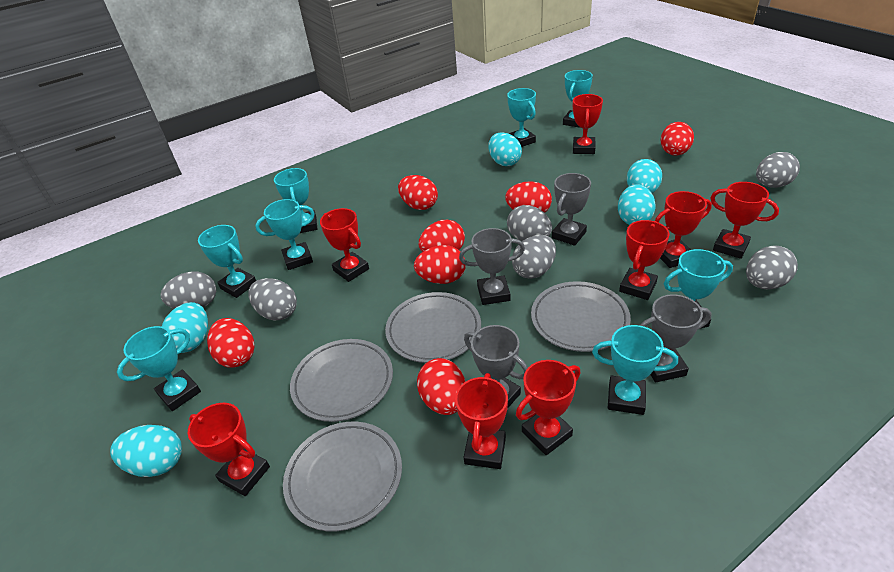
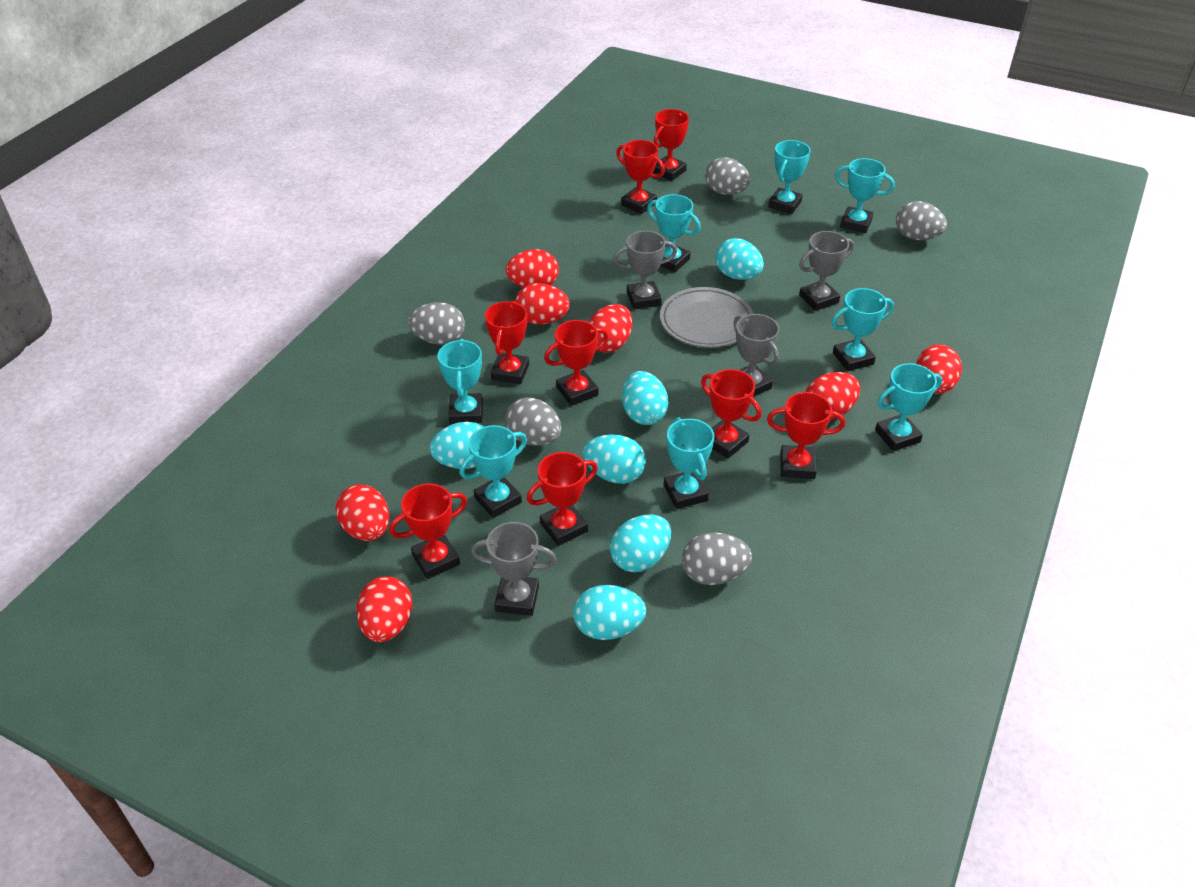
grey egg: 6 -> 5
grey plate: 4 -> 1
turquoise egg: 5 -> 6

